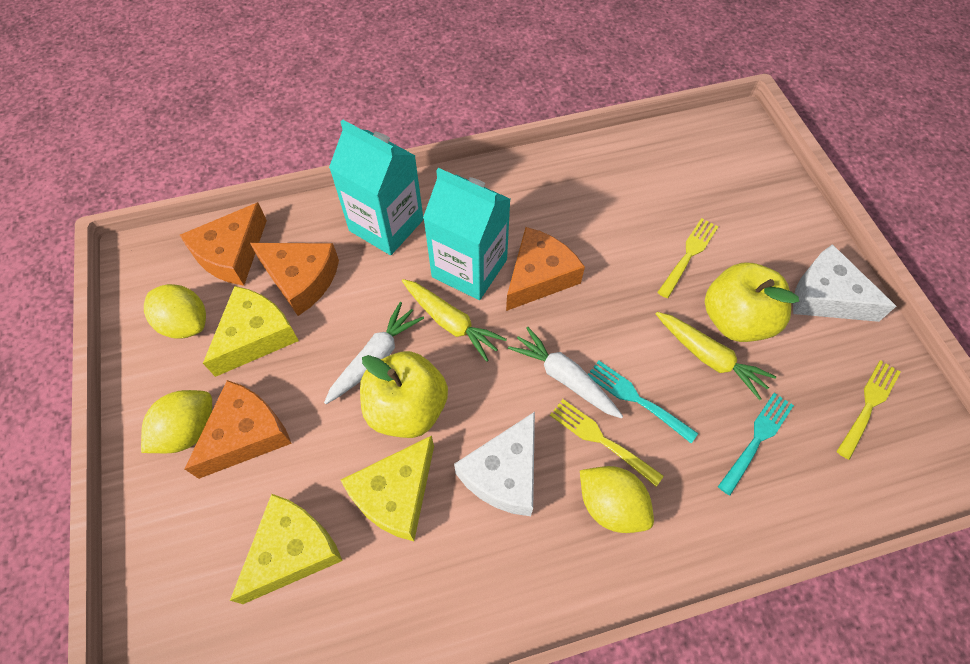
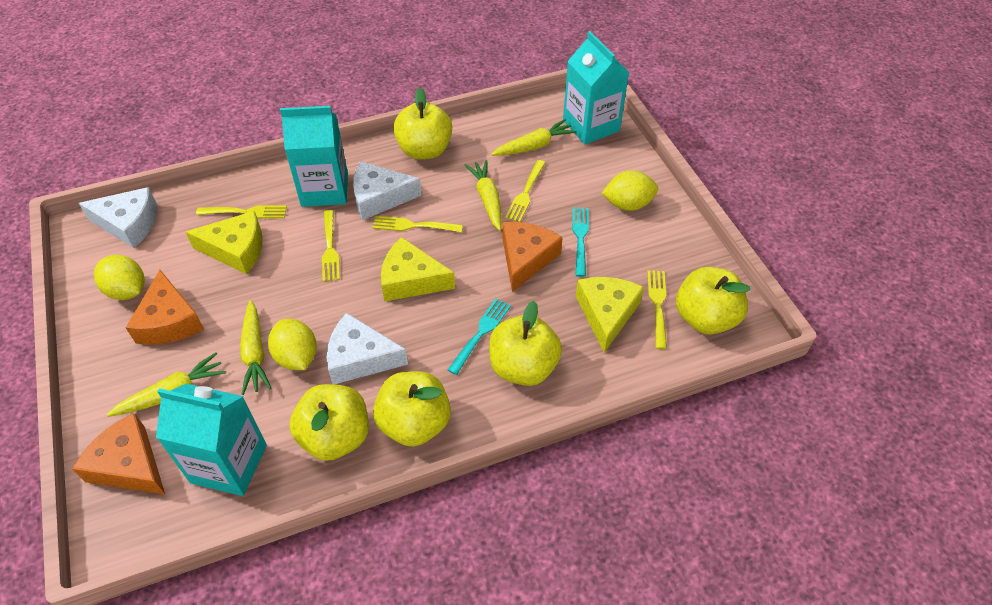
orange cheese: 4 -> 3
turquoise carton: 2 -> 3
white carrot: 2 -> 0
white cheese: 2 -> 3
yellow apple: 2 -> 5
yellow carrot: 2 -> 4
yellow fork: 3 -> 5

